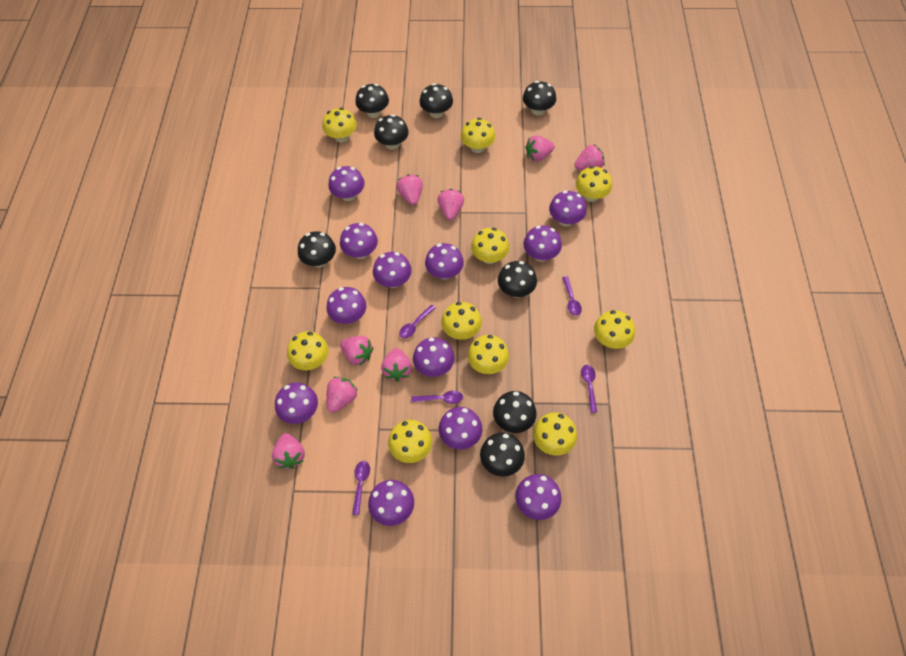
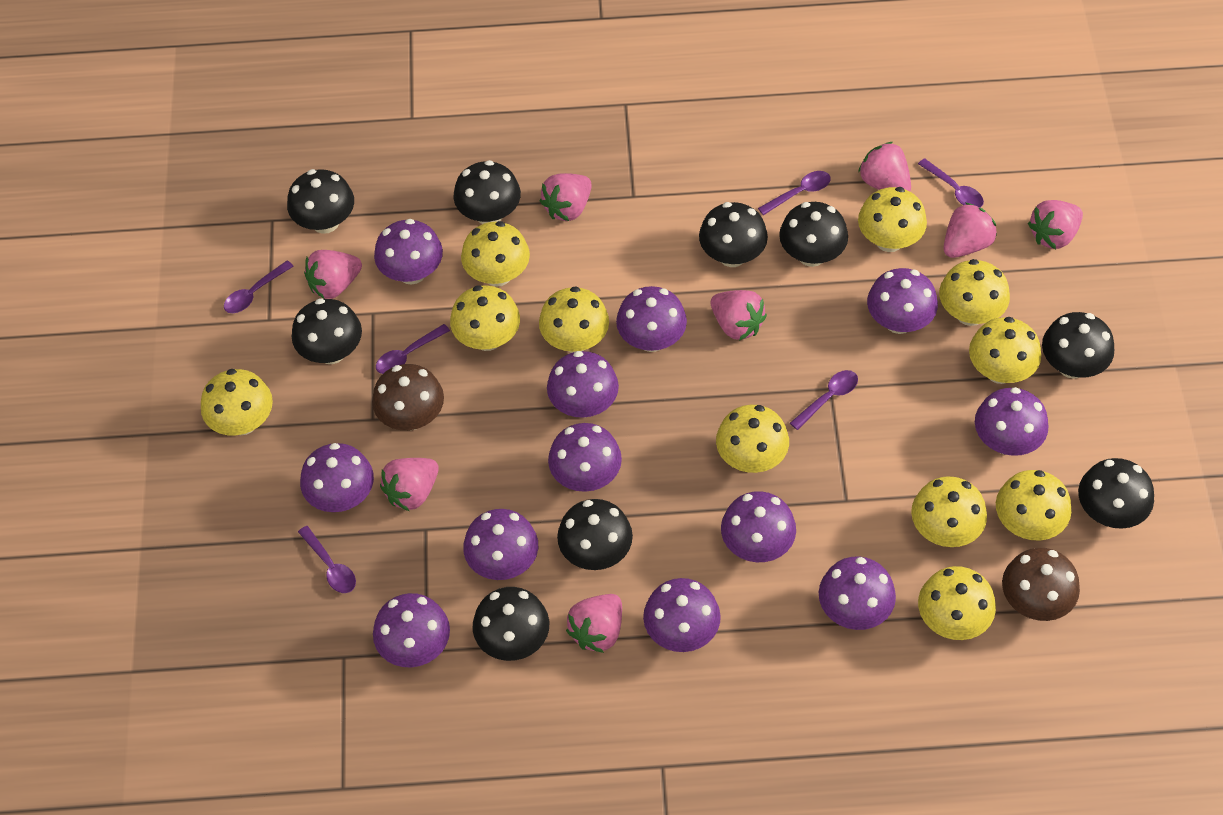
black mushroom: 8 -> 9
brown mushroom: 0 -> 2
purple spoon: 5 -> 6
yellow mushroom: 10 -> 11

